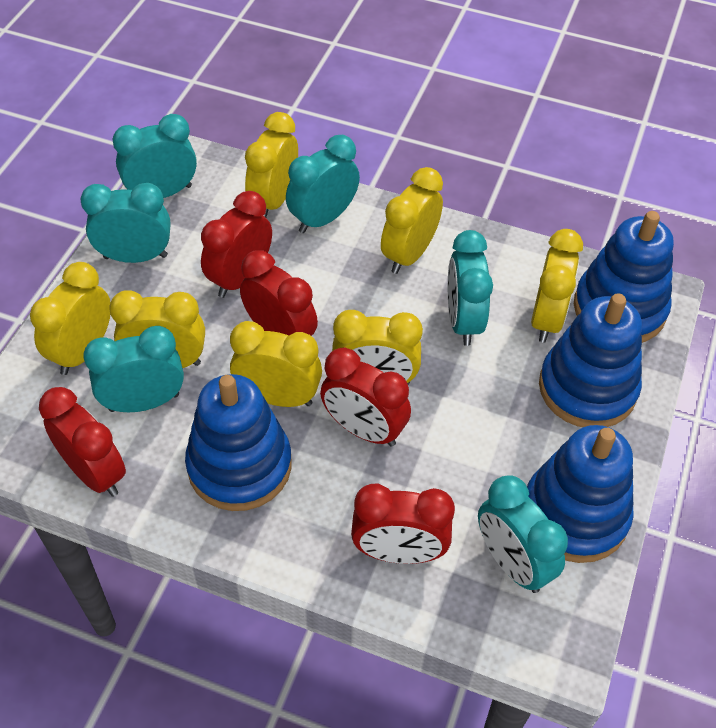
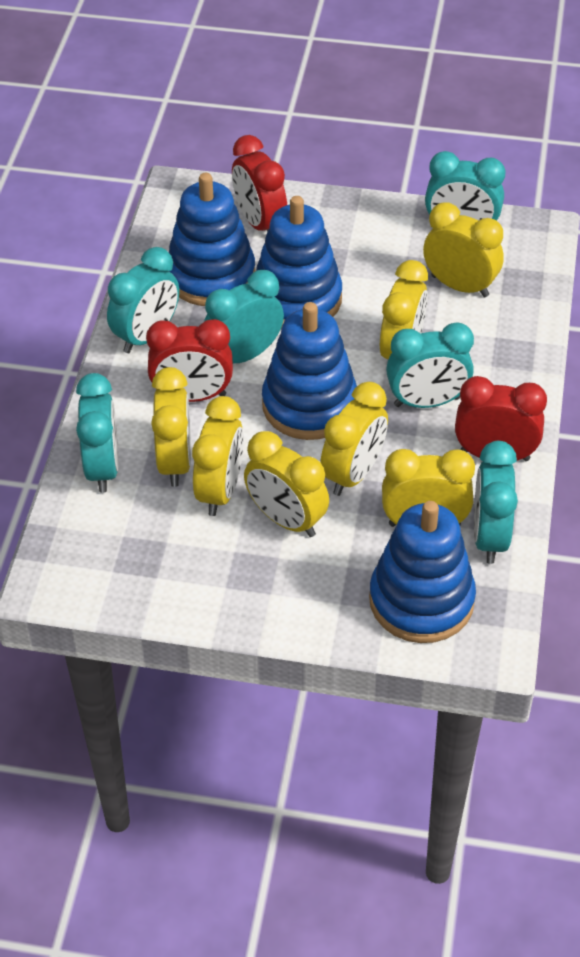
red clock: 5 -> 3

